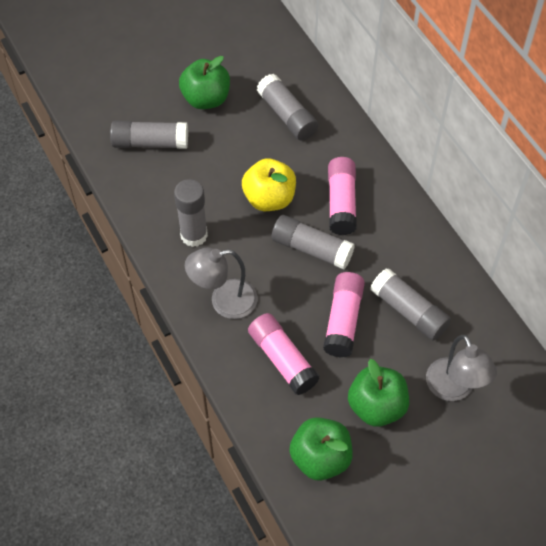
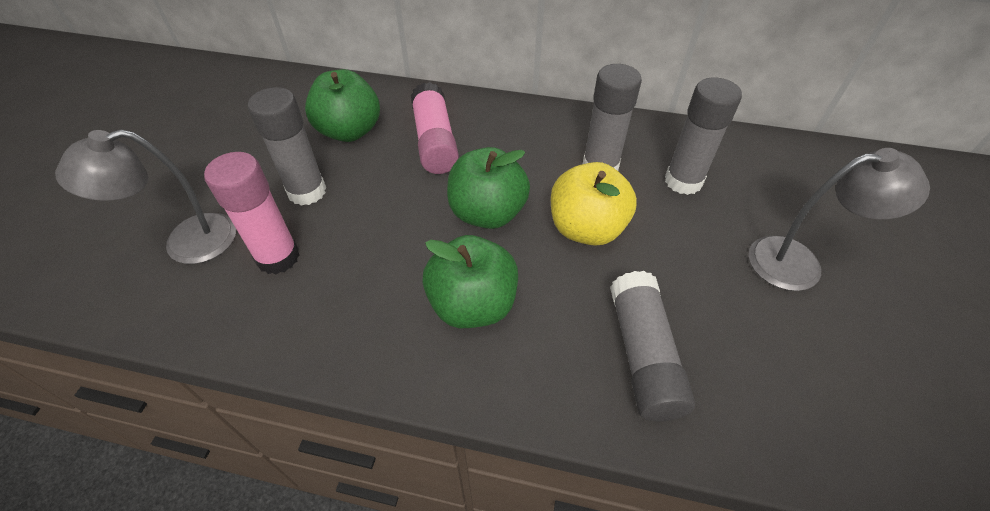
grey glue stick: 5 -> 4
pink glue stick: 3 -> 2

